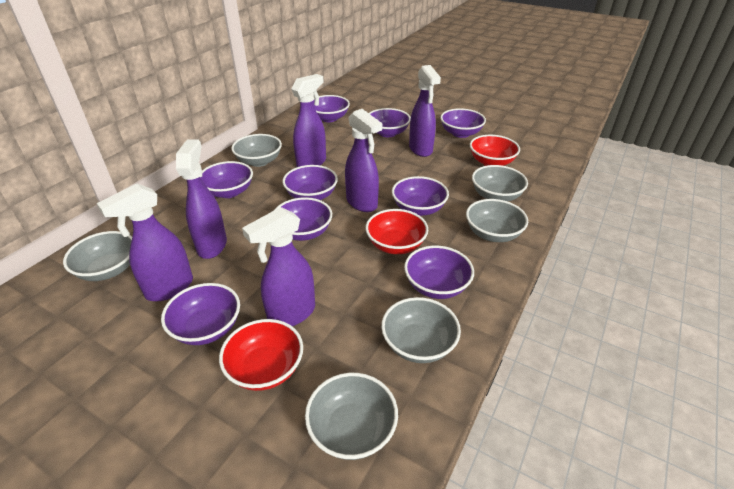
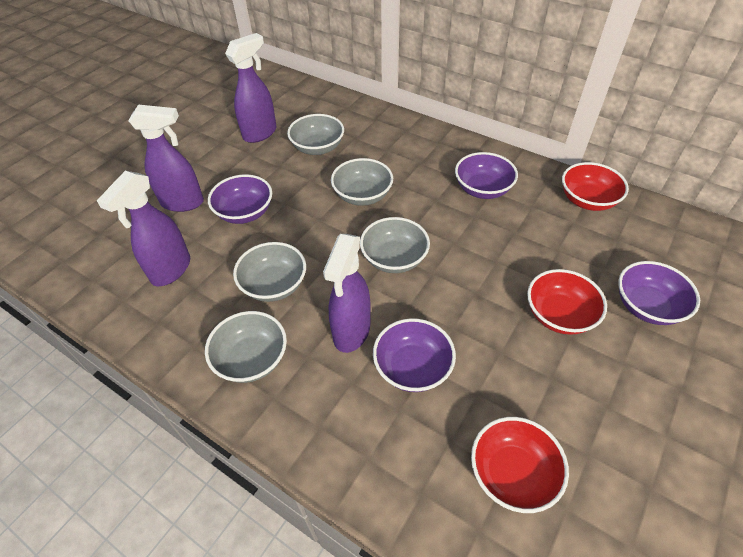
grey bowl: 6 -> 5
purple bowl: 9 -> 4
purple spray bottle: 6 -> 4

